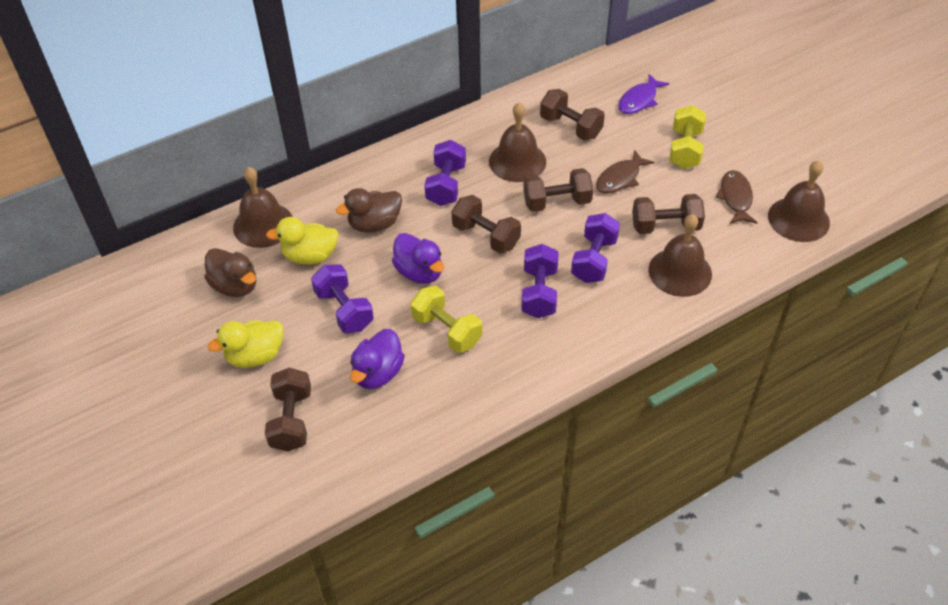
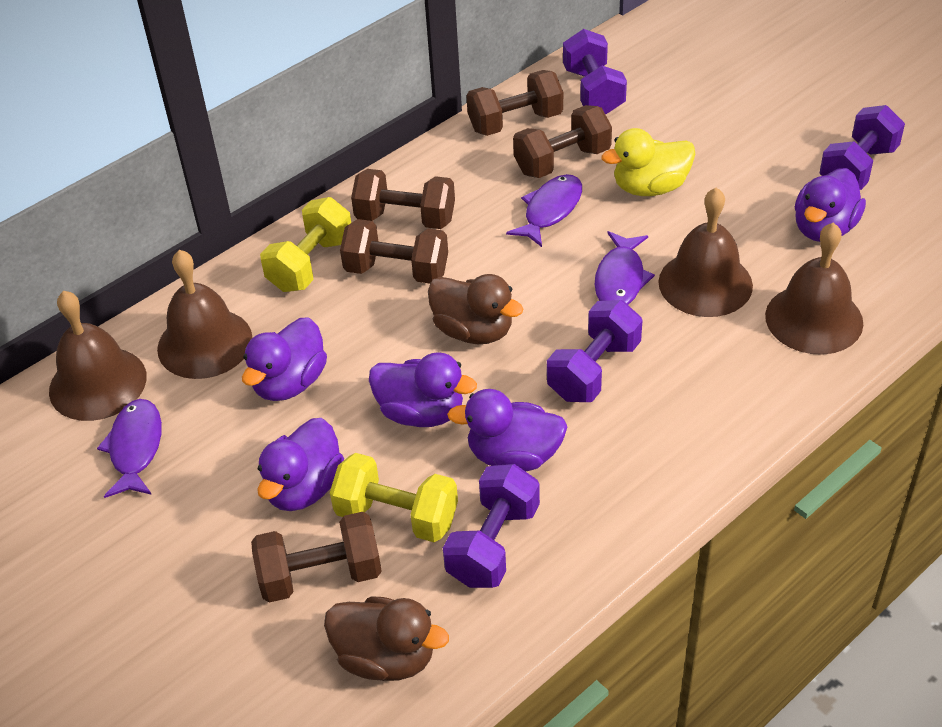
brown fish: 2 -> 0
purple duck: 2 -> 5
purple fish: 1 -> 3
yellow duck: 2 -> 1

